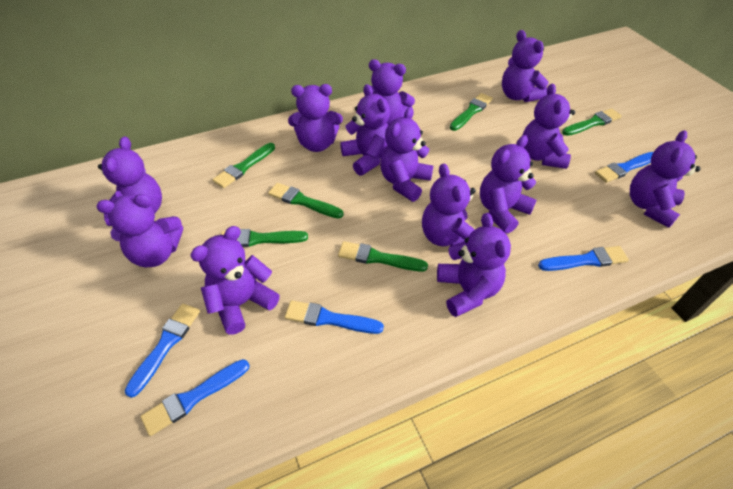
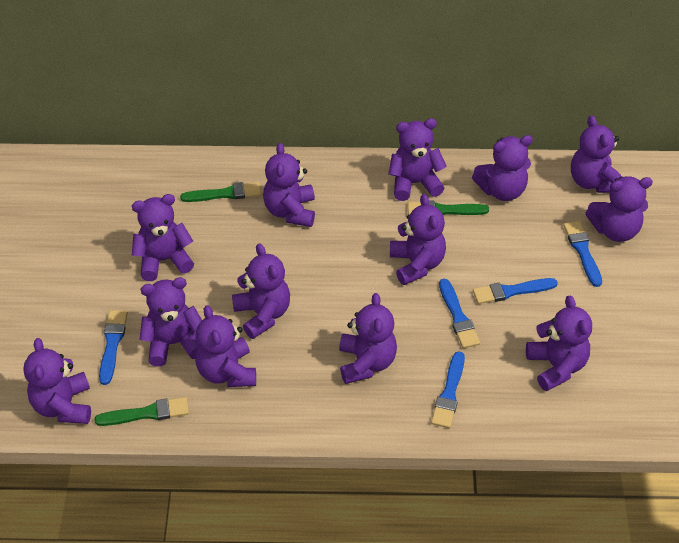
green brush: 6 -> 3

